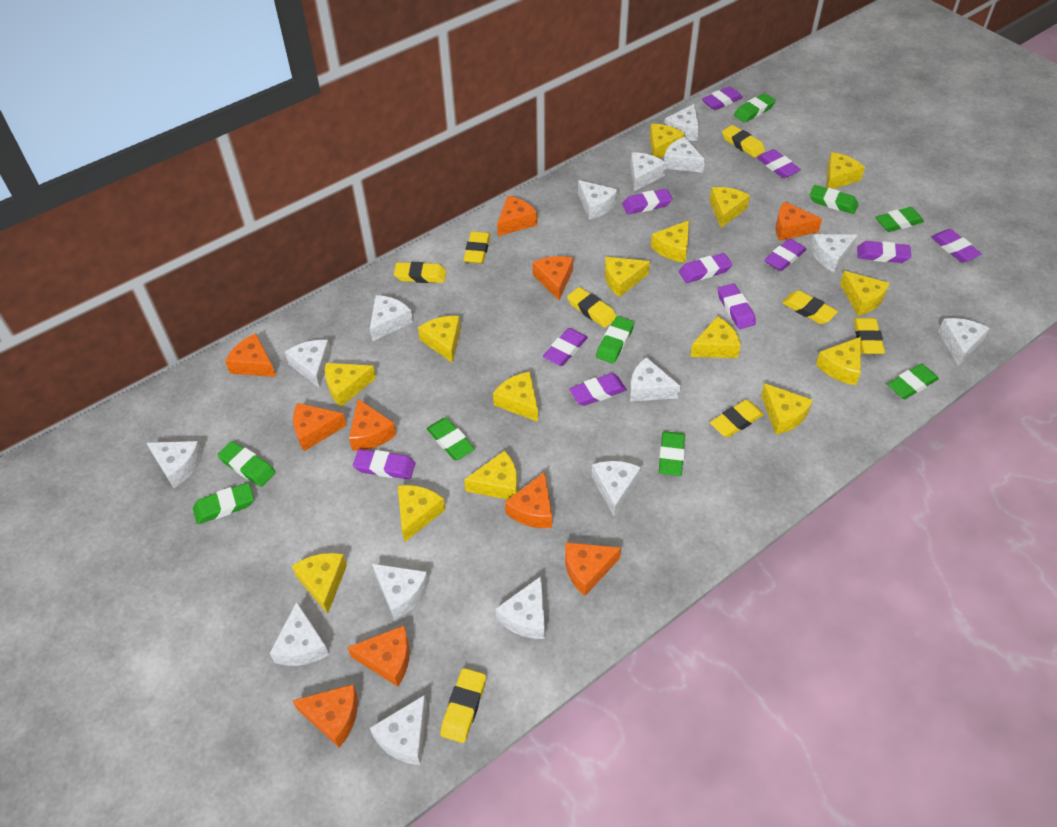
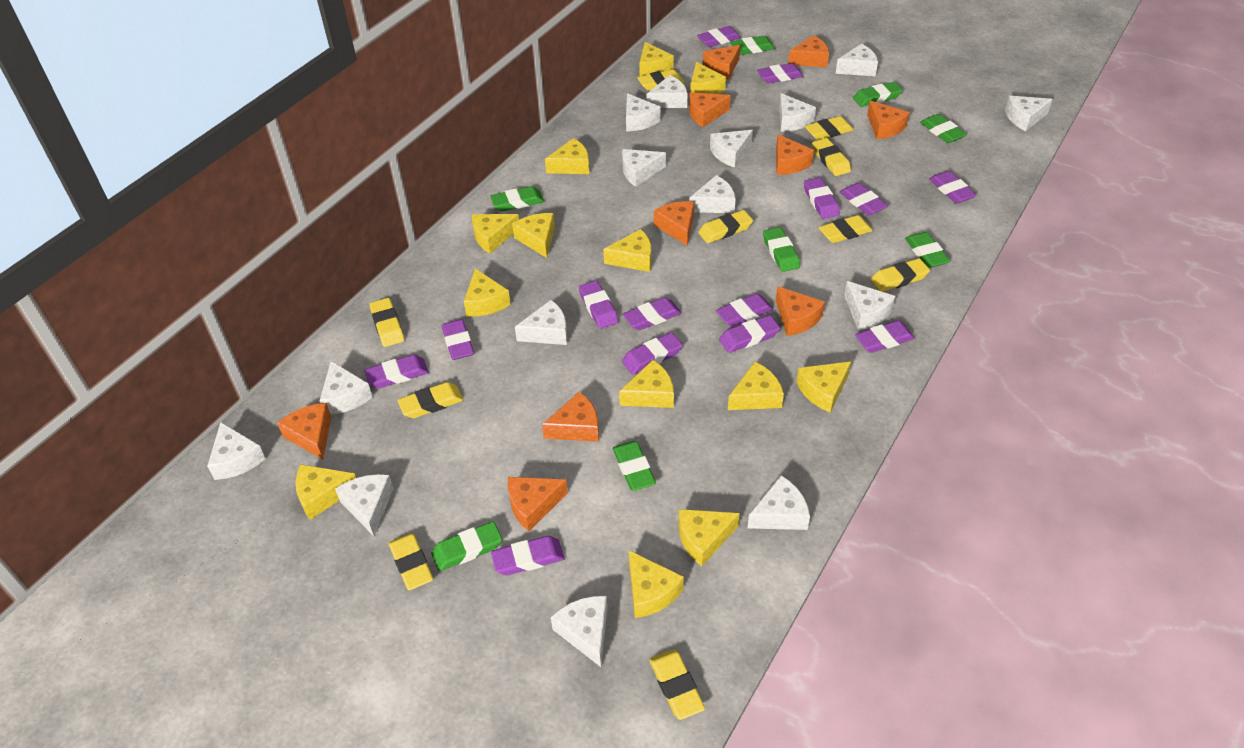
green eraser: 9 -> 8
purple eraser: 11 -> 14
yellow cheese: 15 -> 13
yellow eraser: 8 -> 10

